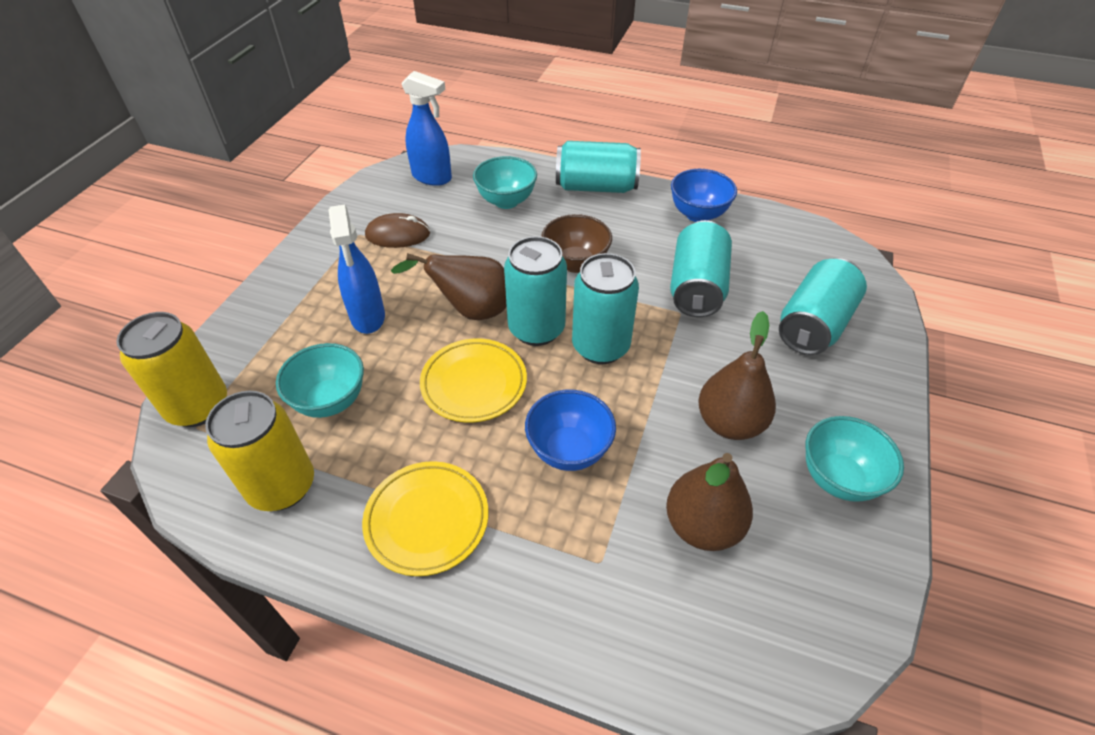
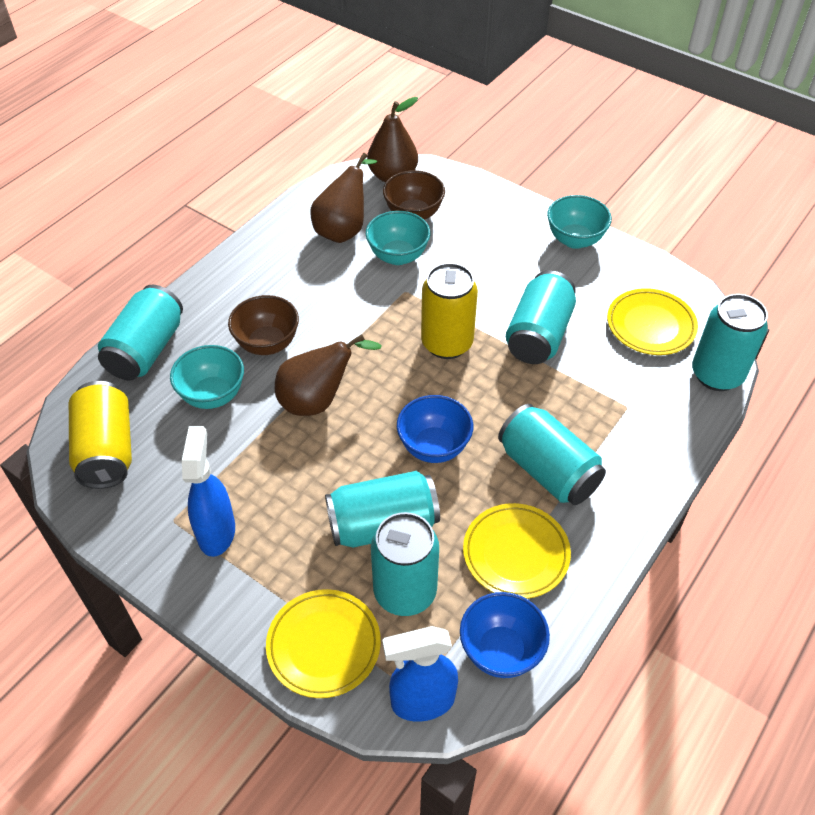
brown bowl: 1 -> 2
brown mouse: 1 -> 0
turquoise can: 5 -> 6
yellow plate: 2 -> 3

